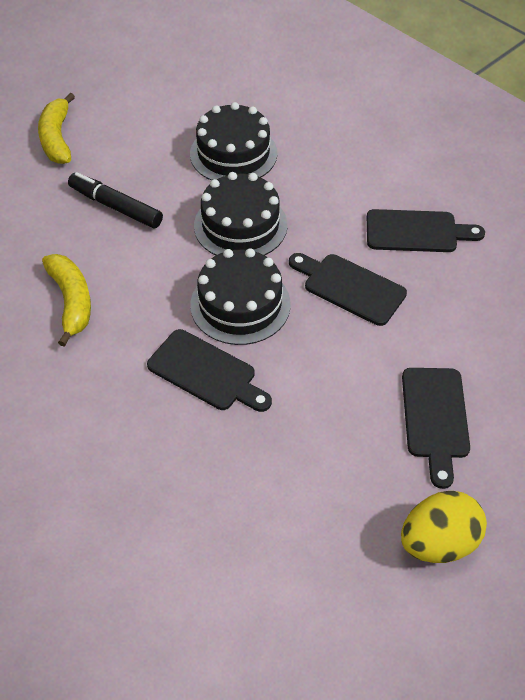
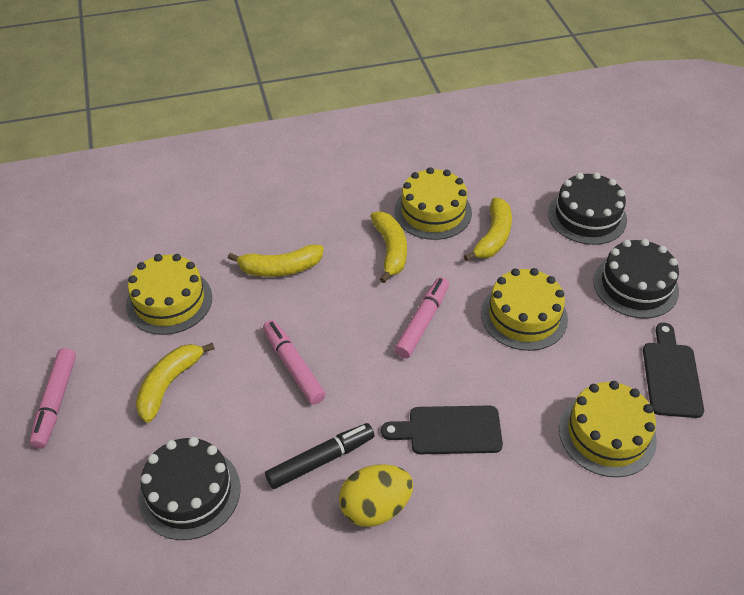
black cutting board: 4 -> 2
pink marker: 0 -> 3
yellow banana: 2 -> 4
yellow cake: 0 -> 4

